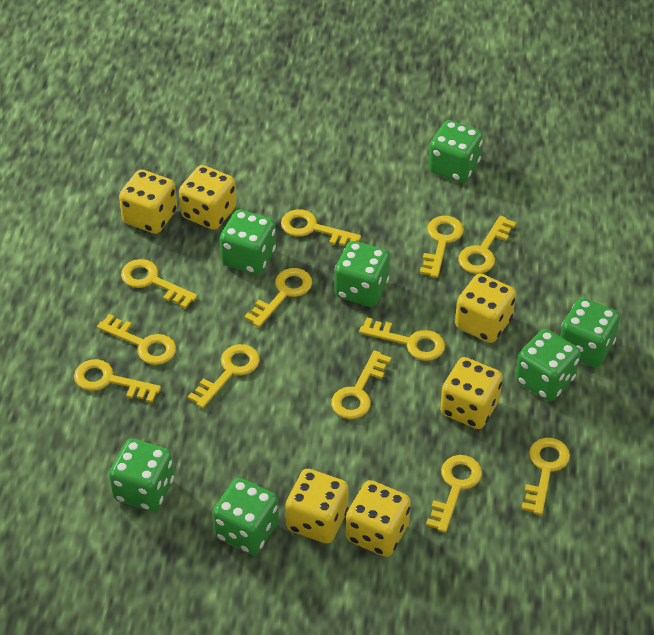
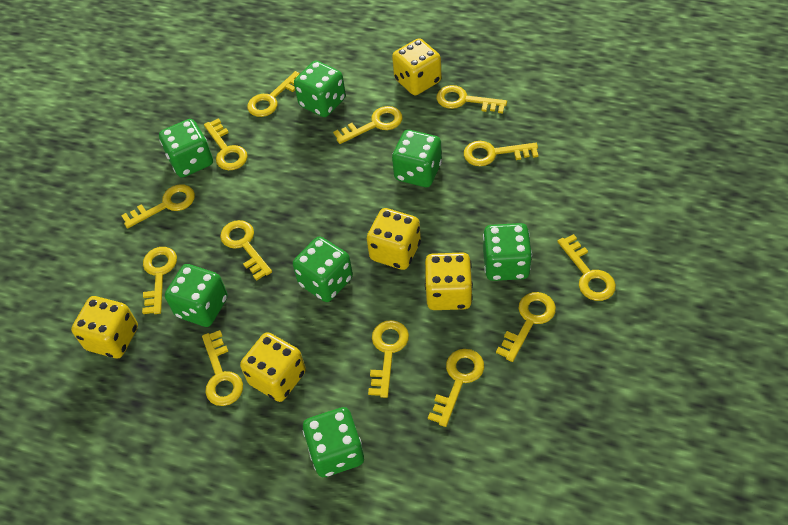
yellow dice: 6 -> 5
yellow key: 12 -> 13

